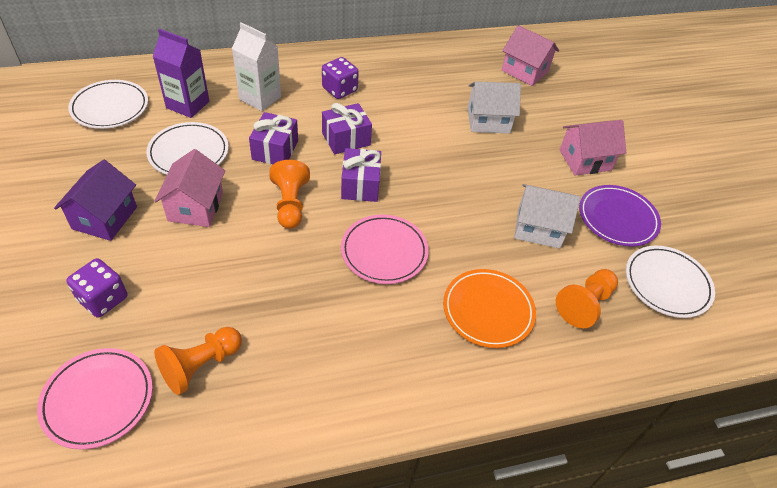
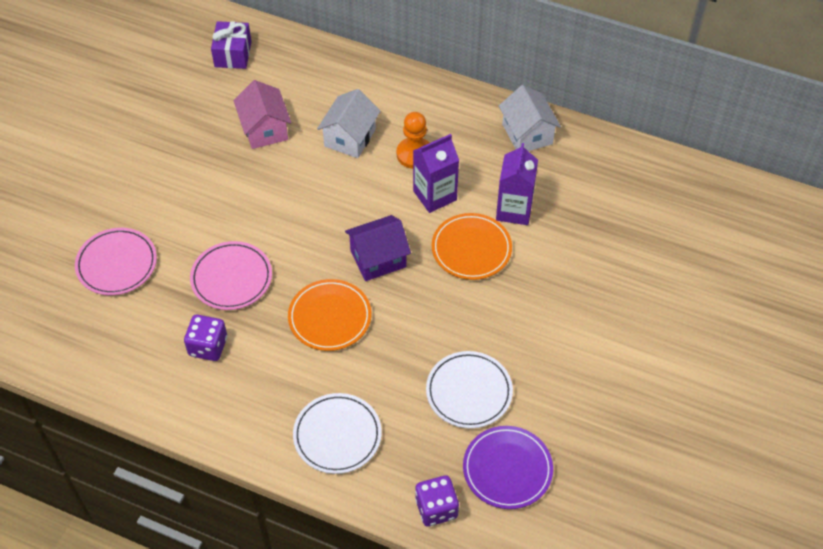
orange pawn: 3 -> 1
orange plate: 1 -> 2
pink house: 3 -> 1
purple carton: 1 -> 2
purple gift: 3 -> 1
white carton: 1 -> 0
white plate: 3 -> 2

